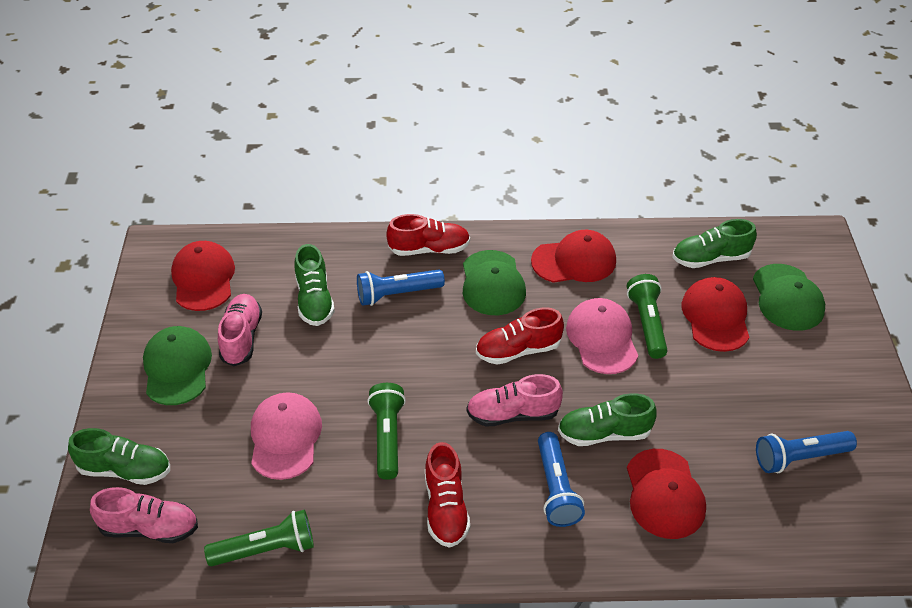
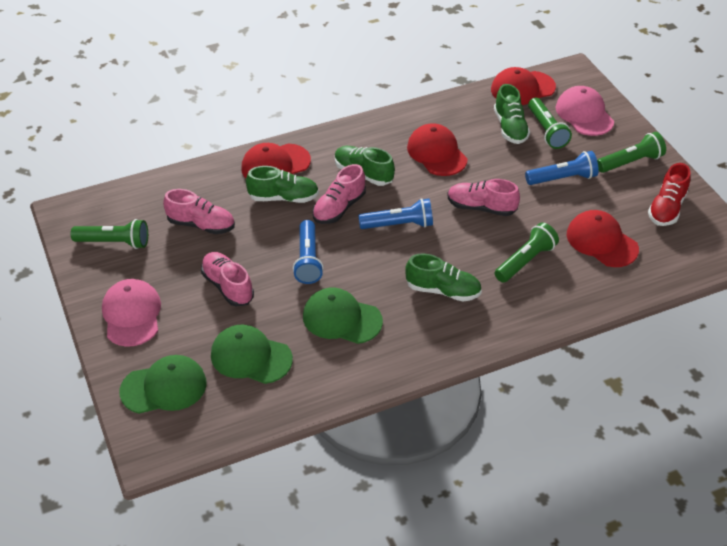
green flashlight: 3 -> 4
pink shoe: 3 -> 4
red shoe: 3 -> 1

